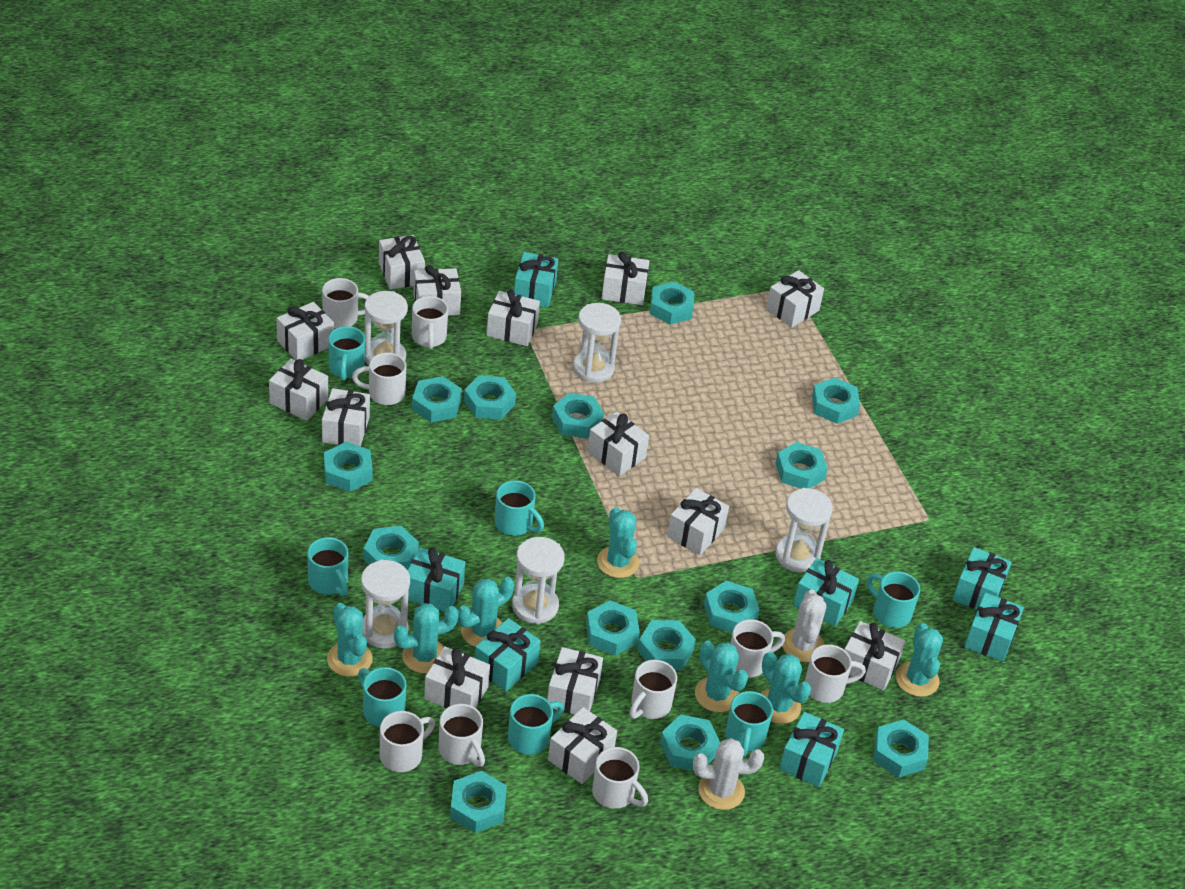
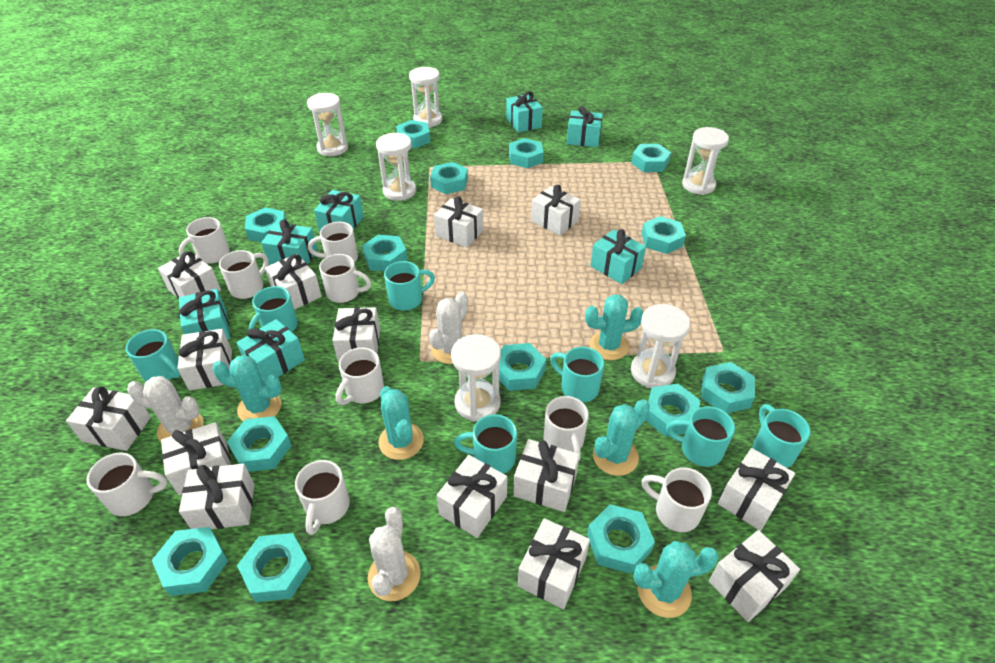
turquoise cactus: 7 -> 5
white cactus: 2 -> 3
white hourglass: 5 -> 6

